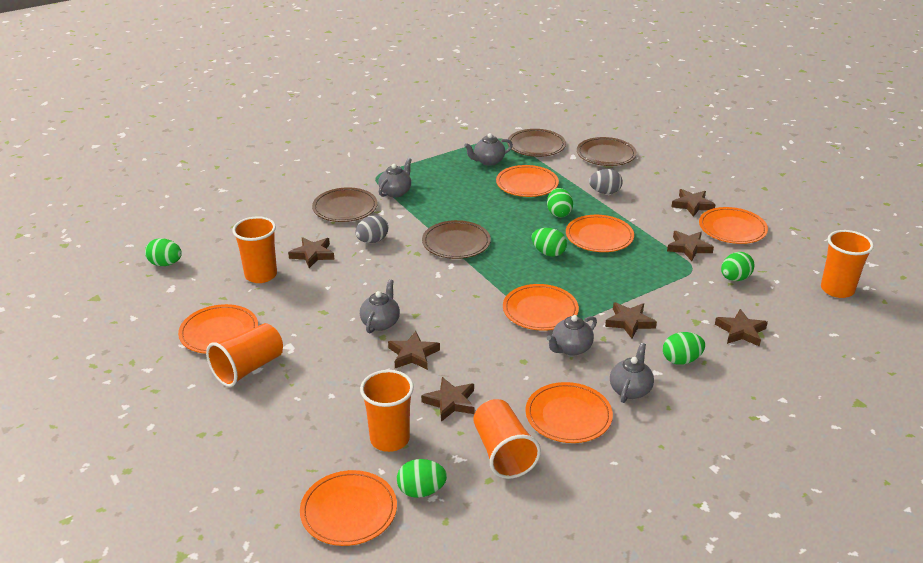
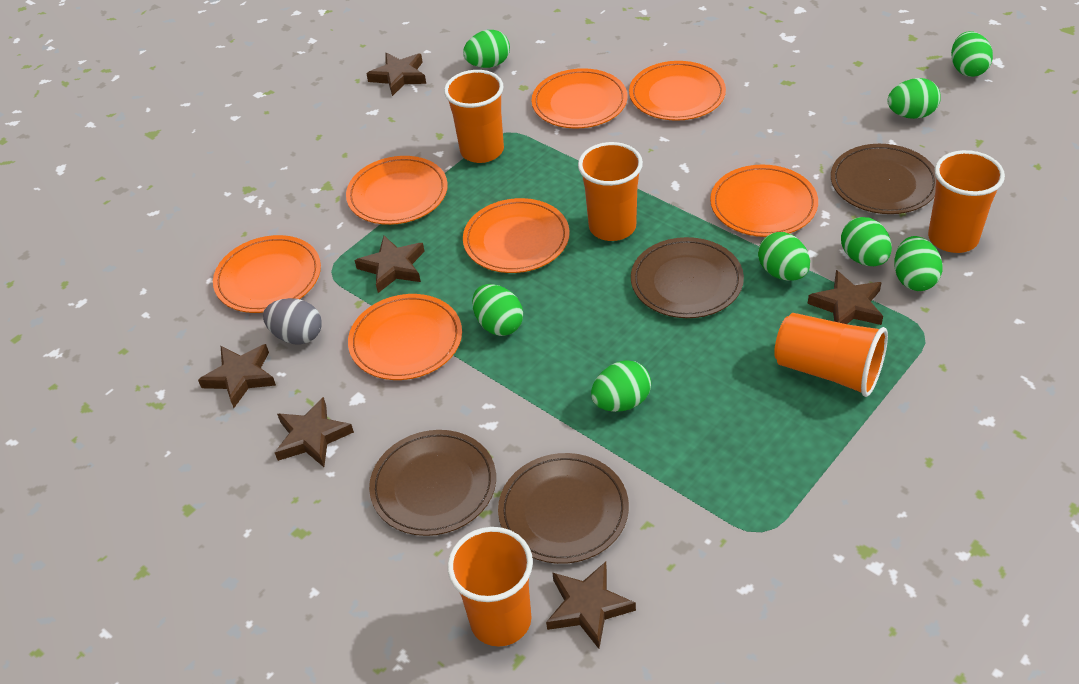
brown star: 7 -> 6
green egg: 6 -> 8
grey egg: 2 -> 1
grey teapot: 5 -> 0

